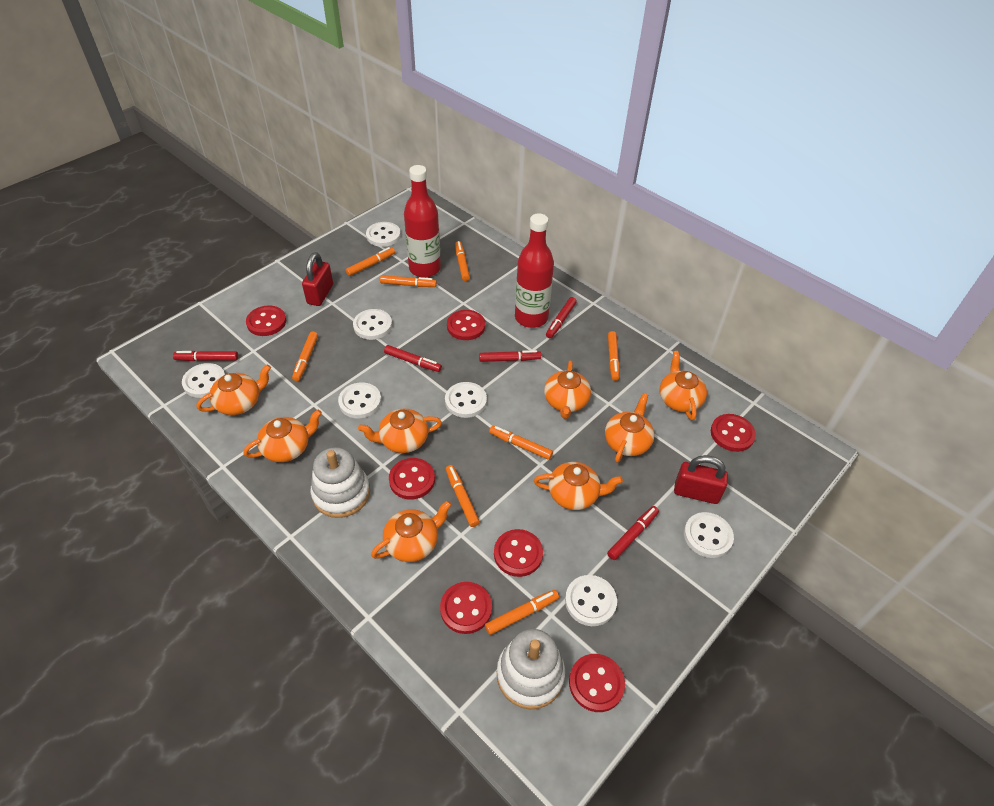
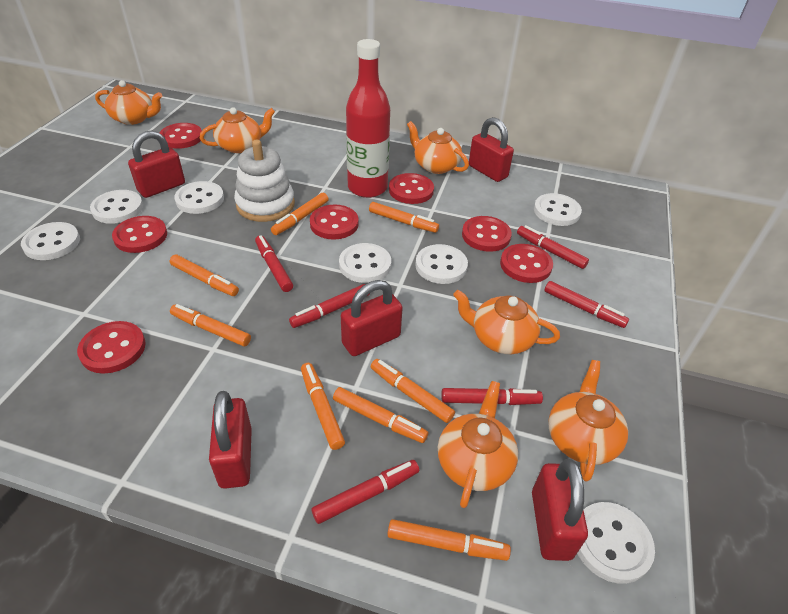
orange teapot: 8 -> 6
red bottle: 2 -> 1
red marker: 5 -> 6
red padlock: 2 -> 5
white stacking toy: 2 -> 1

